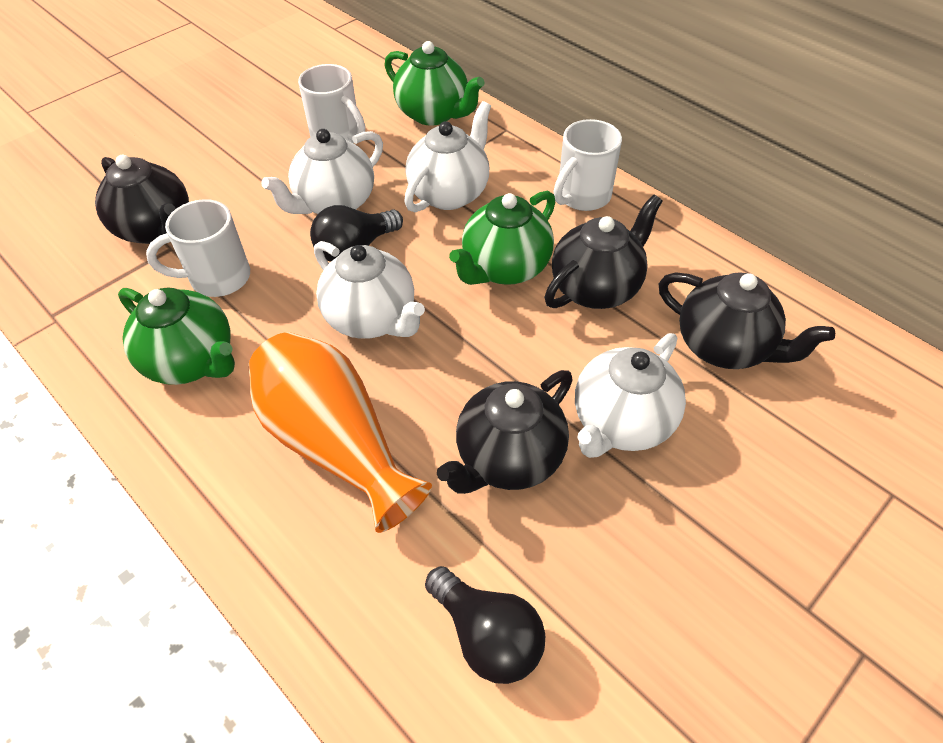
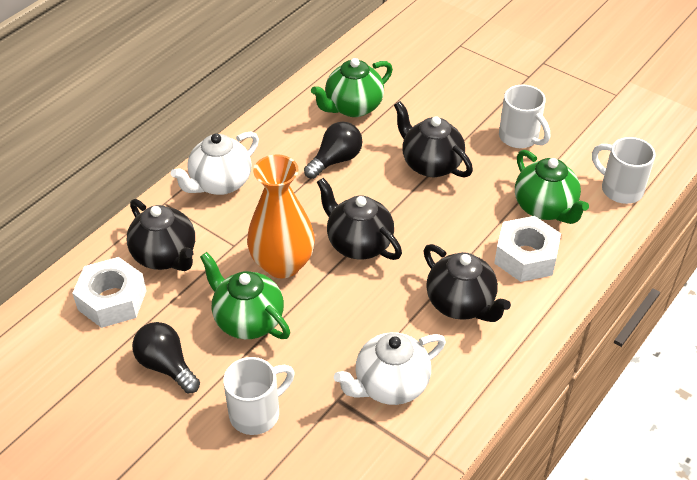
white nut: 0 -> 2
white teapot: 4 -> 2

